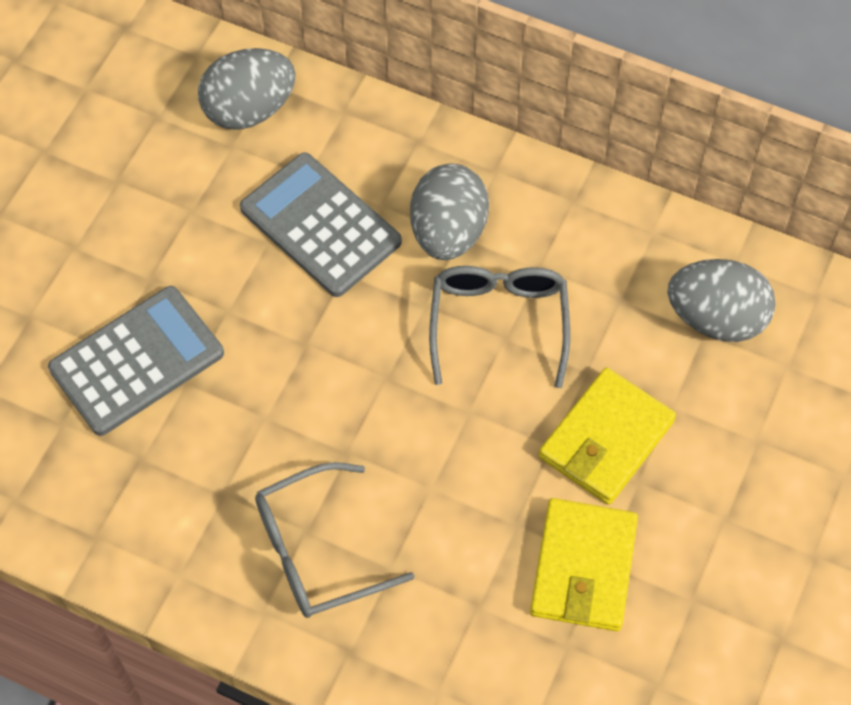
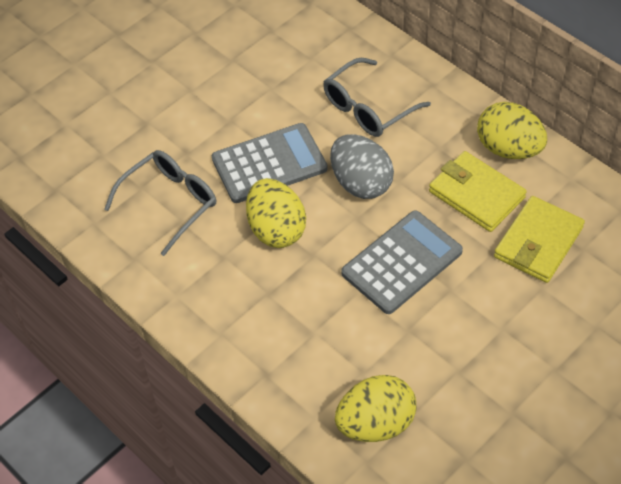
grey egg: 3 -> 1
yellow egg: 0 -> 3

